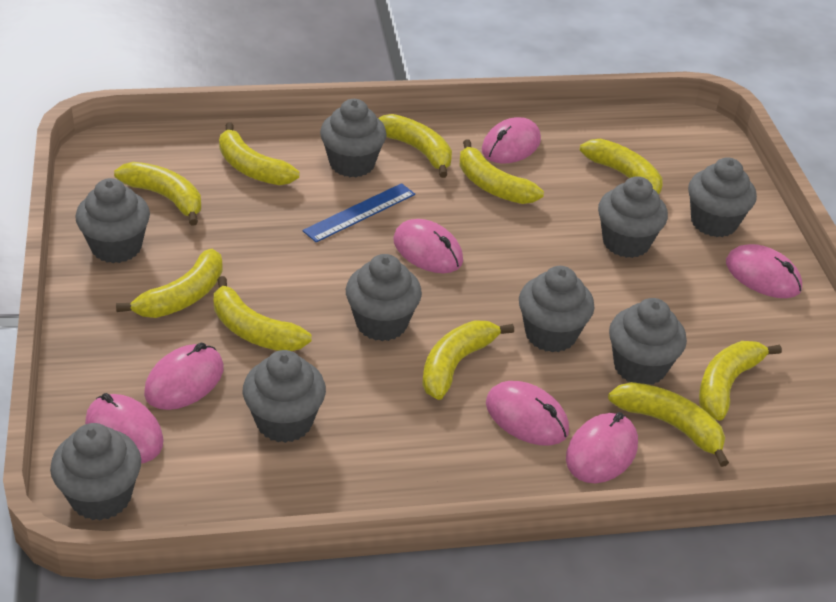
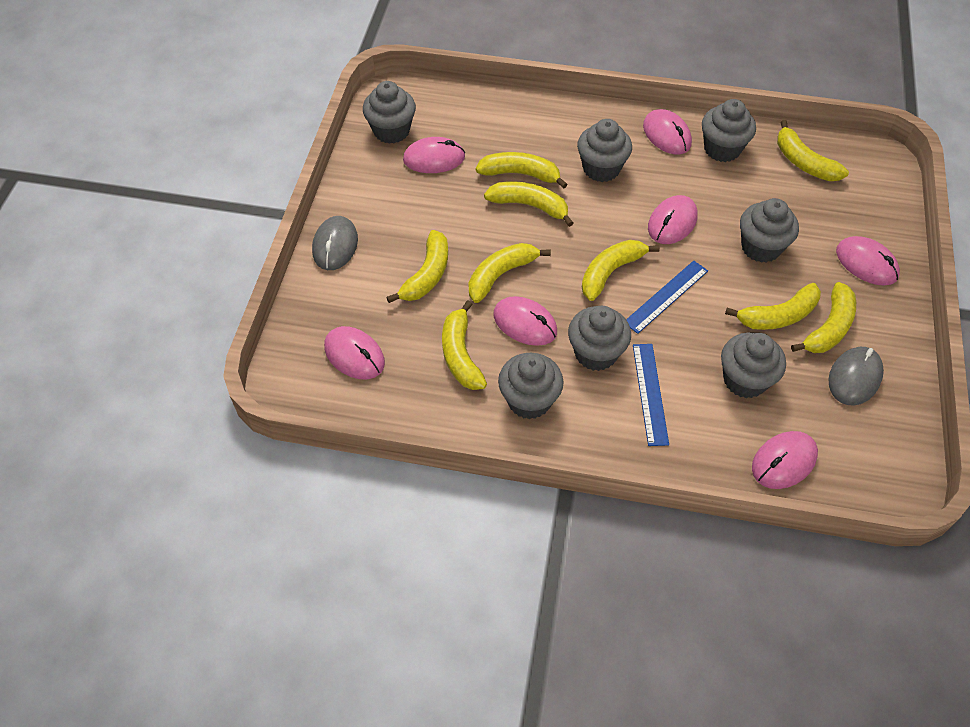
blue ruler: 1 -> 2
grey cupcake: 9 -> 7
grey mouse: 0 -> 2
yellow banana: 10 -> 9

